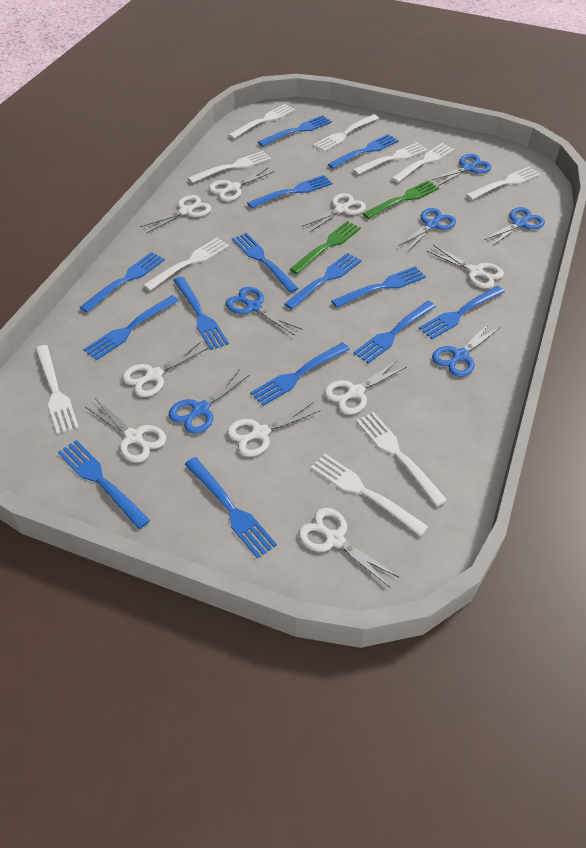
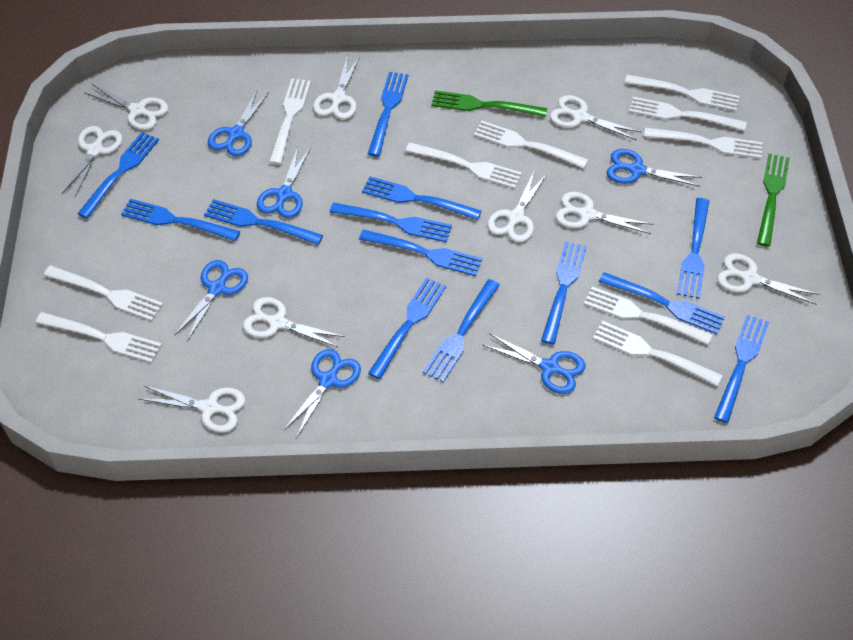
blue fork: 14 -> 13

